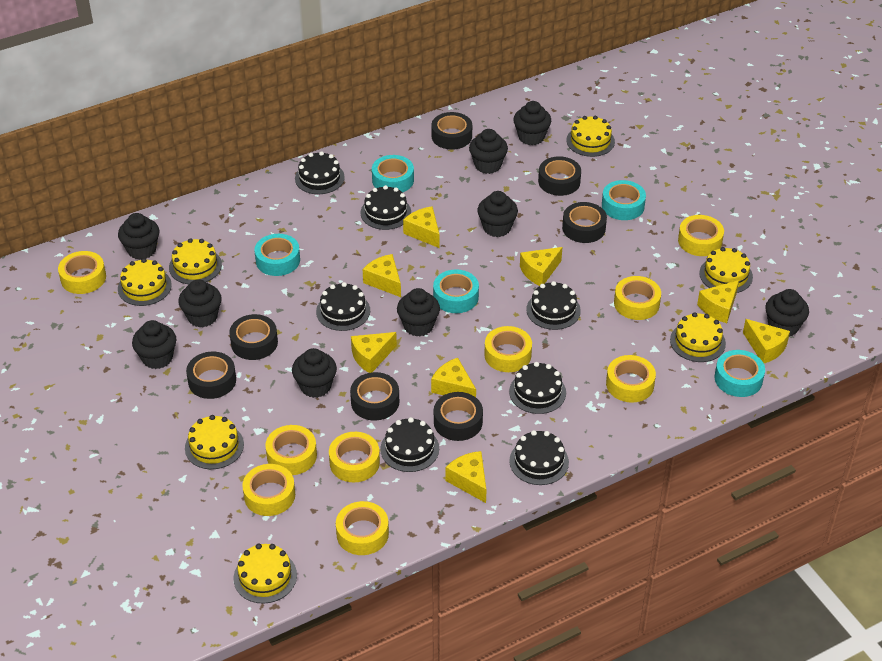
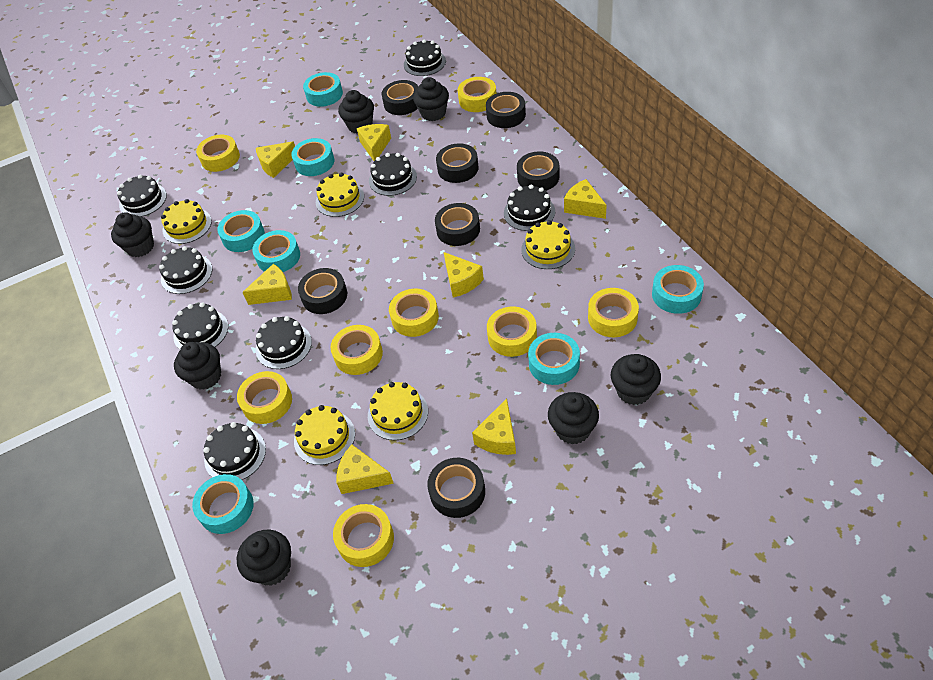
black cake: 7 -> 8
black cupcake: 9 -> 7
turquoise tape: 5 -> 7
yellow cake: 7 -> 5
yellow cheese: 8 -> 7
yellow tape: 9 -> 8

